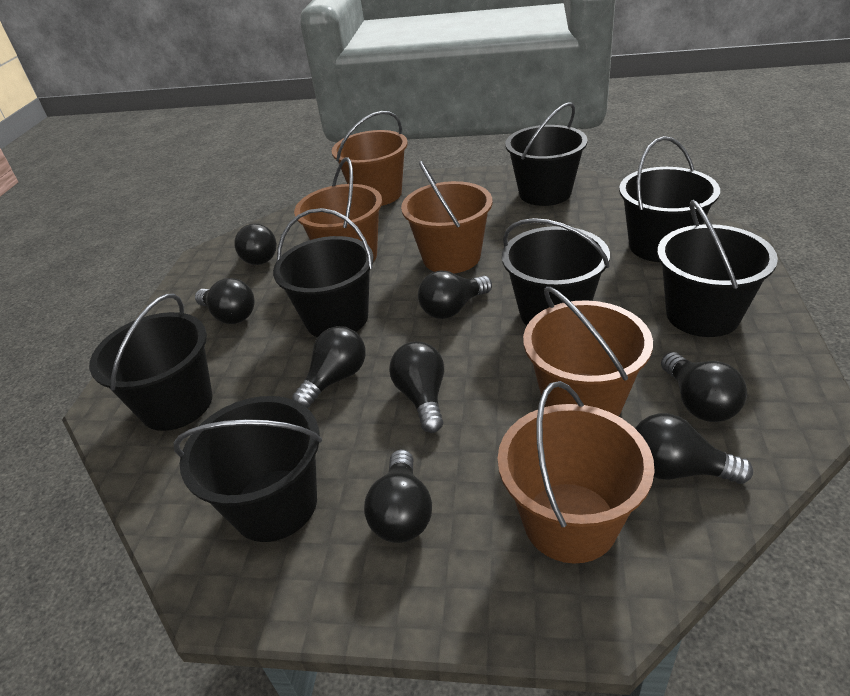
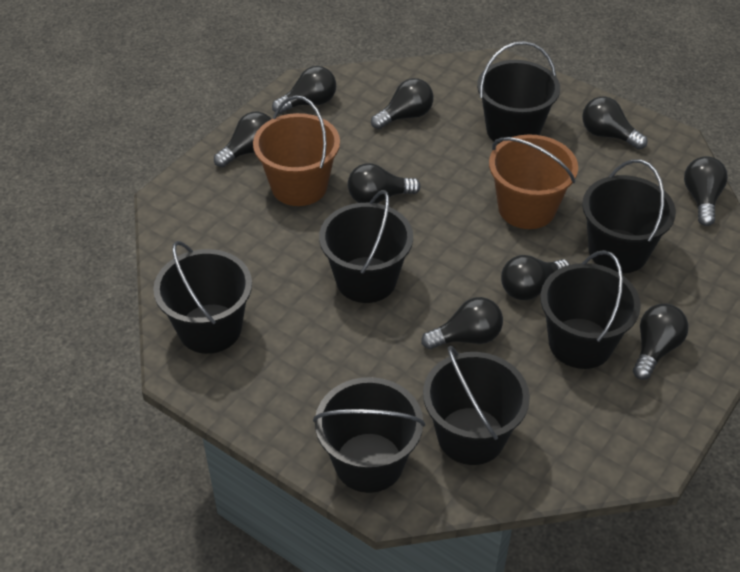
black light bulb: 8 -> 9
brown bucket: 5 -> 2

